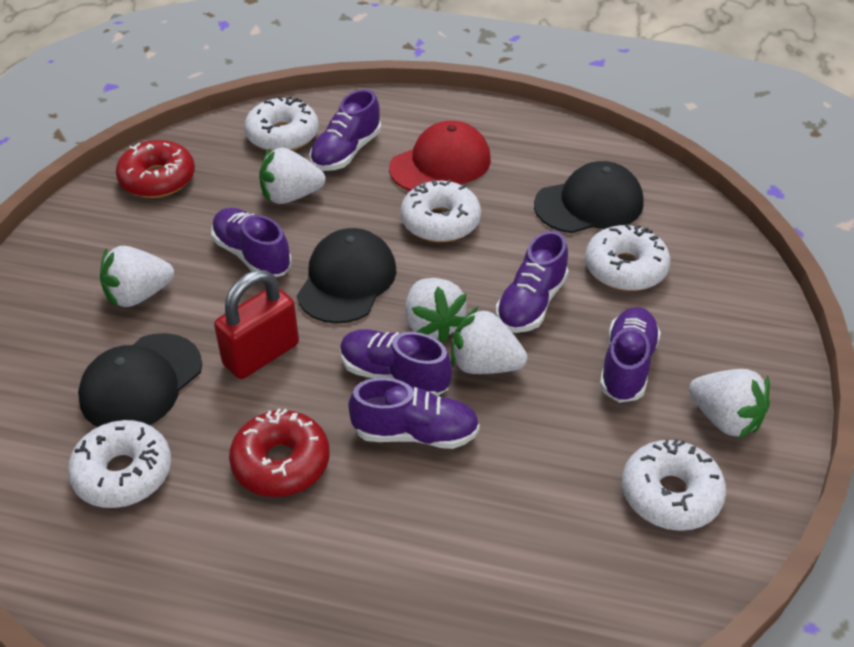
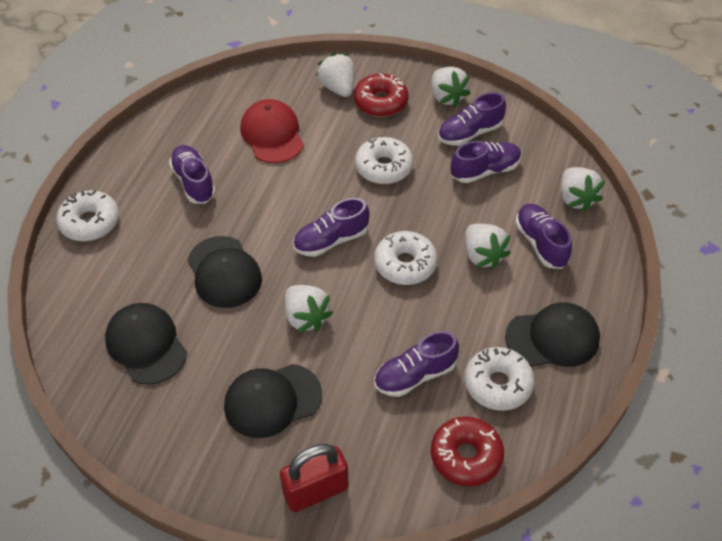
black cap: 3 -> 4
white donut: 5 -> 4

